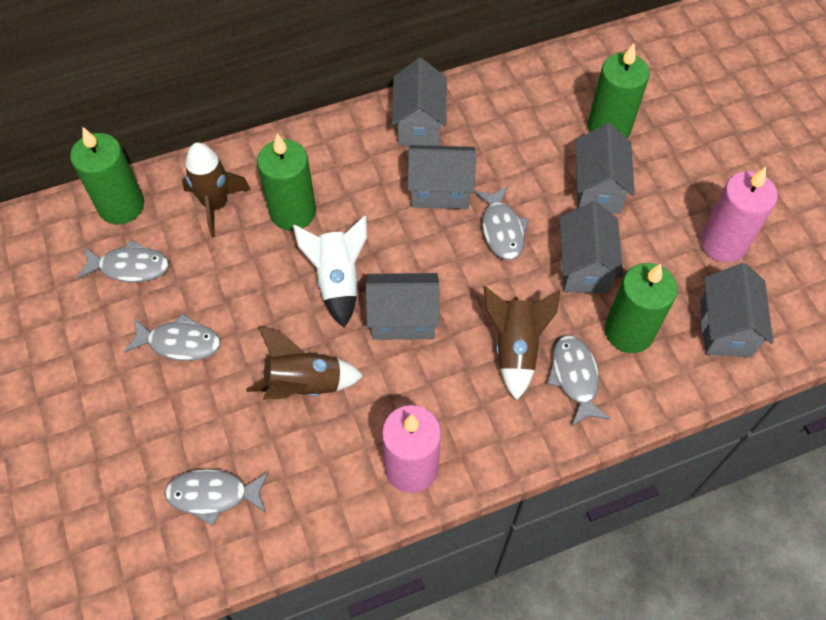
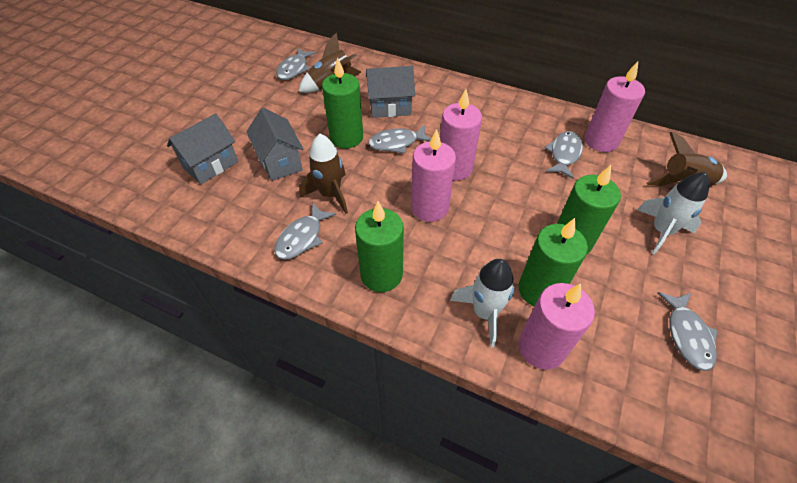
grey house: 6 -> 3
pink candle: 2 -> 4
white rocket: 1 -> 2

